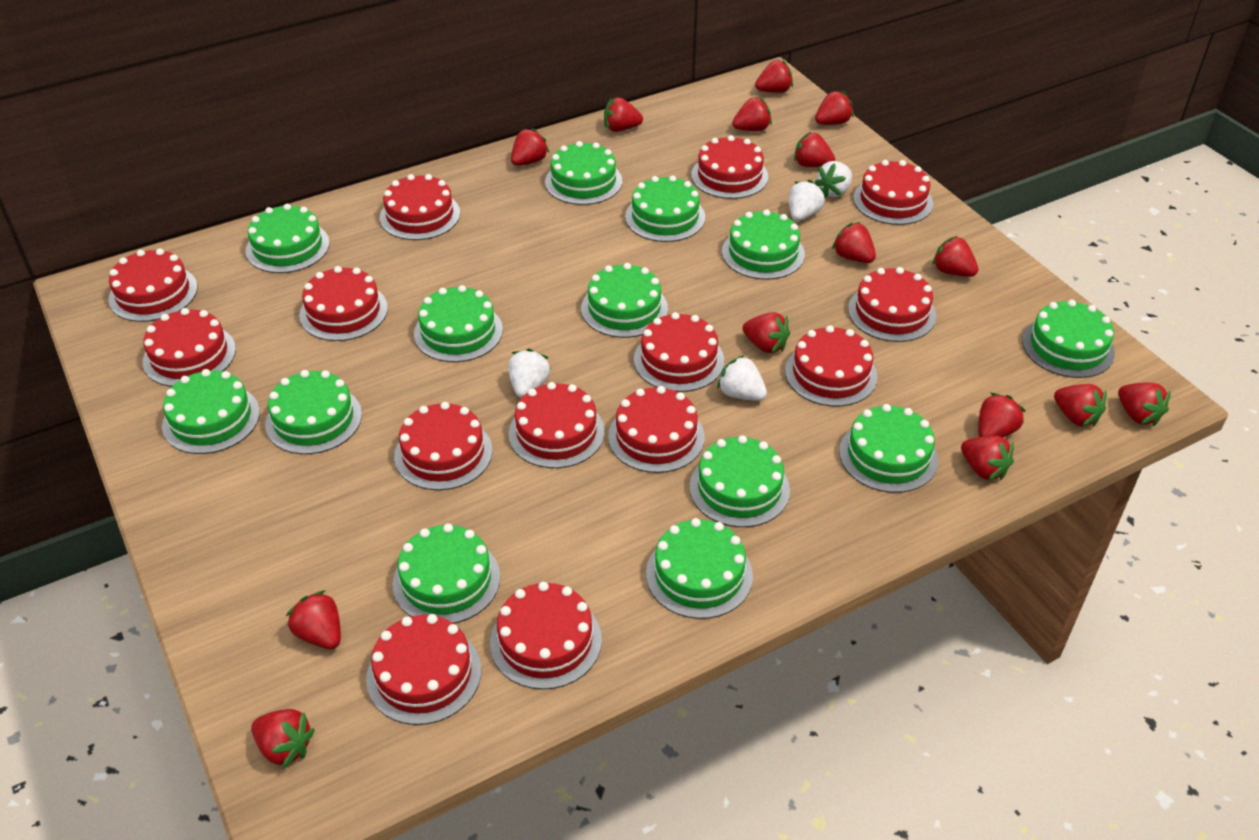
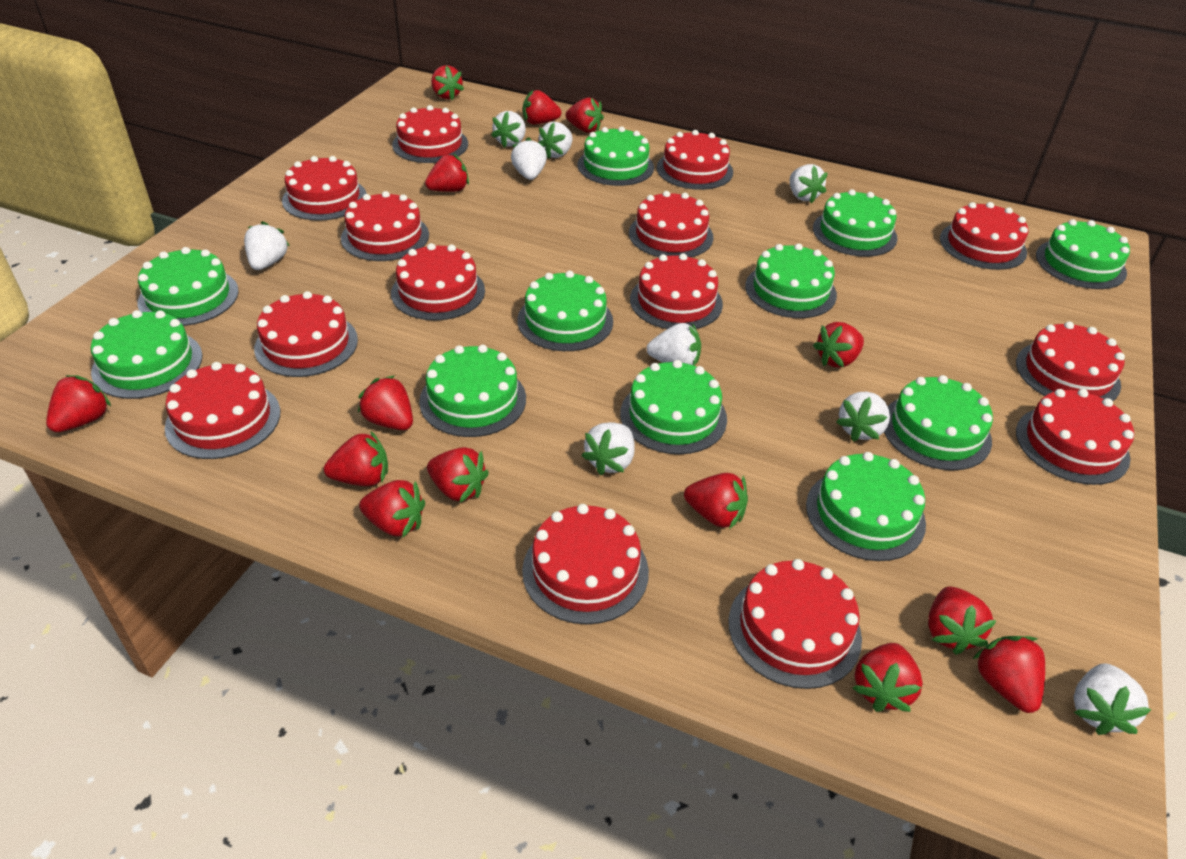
green cake: 13 -> 11
red strawberry: 15 -> 14
white strawberry: 4 -> 9

